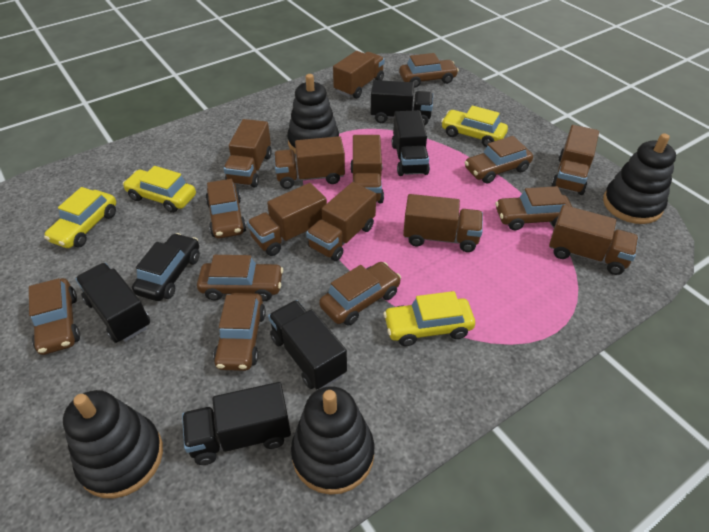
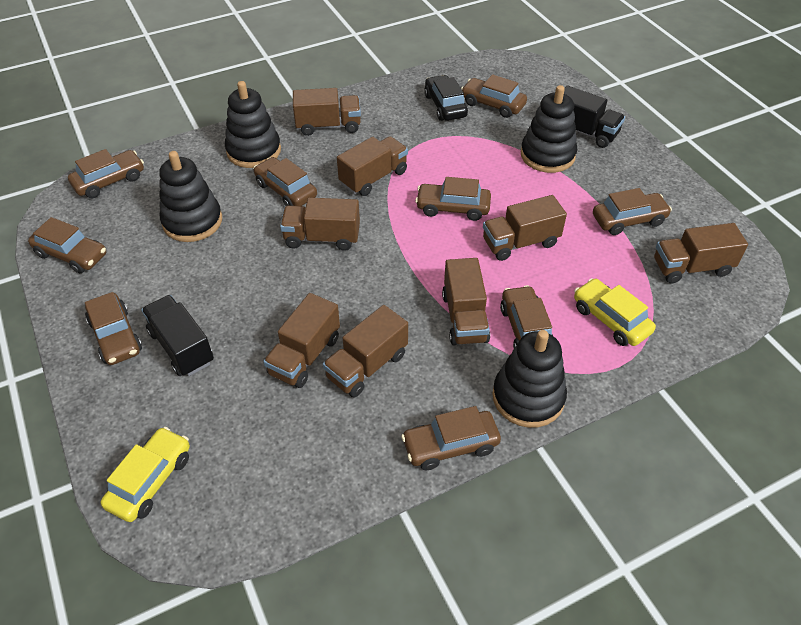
black truck: 5 -> 2
brown car: 8 -> 9
brown truck: 9 -> 8
yellow car: 4 -> 2

